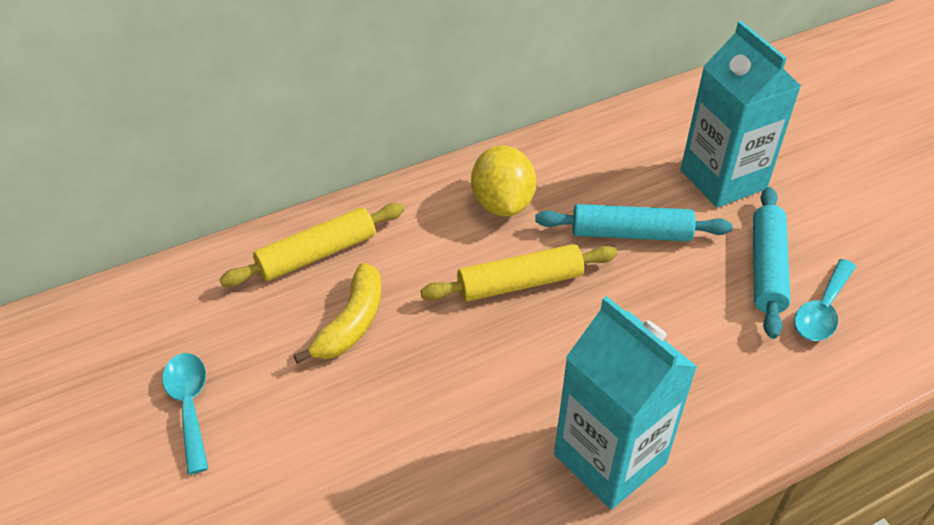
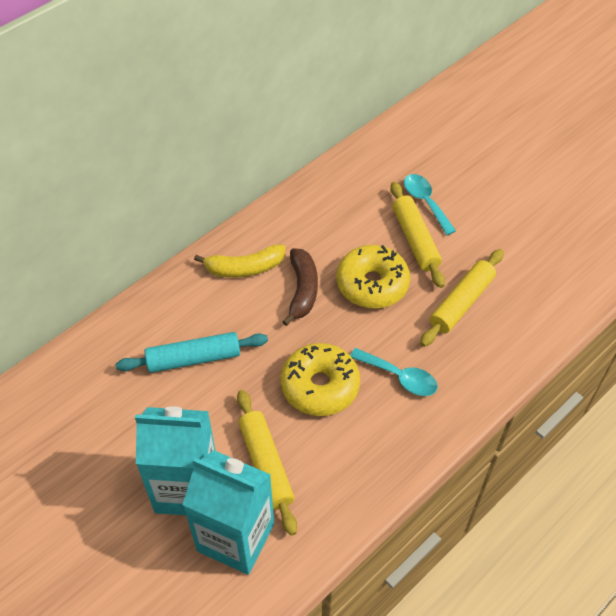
brown banana: 0 -> 1
turquoise rolling pin: 2 -> 1
yellow donut: 0 -> 2
yellow lemon: 1 -> 0
yellow rolling pin: 2 -> 3

